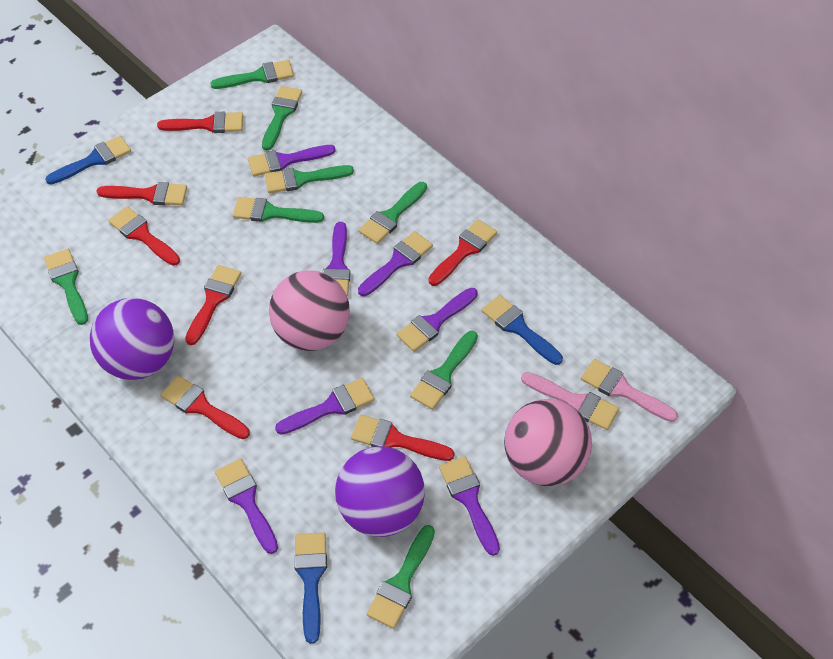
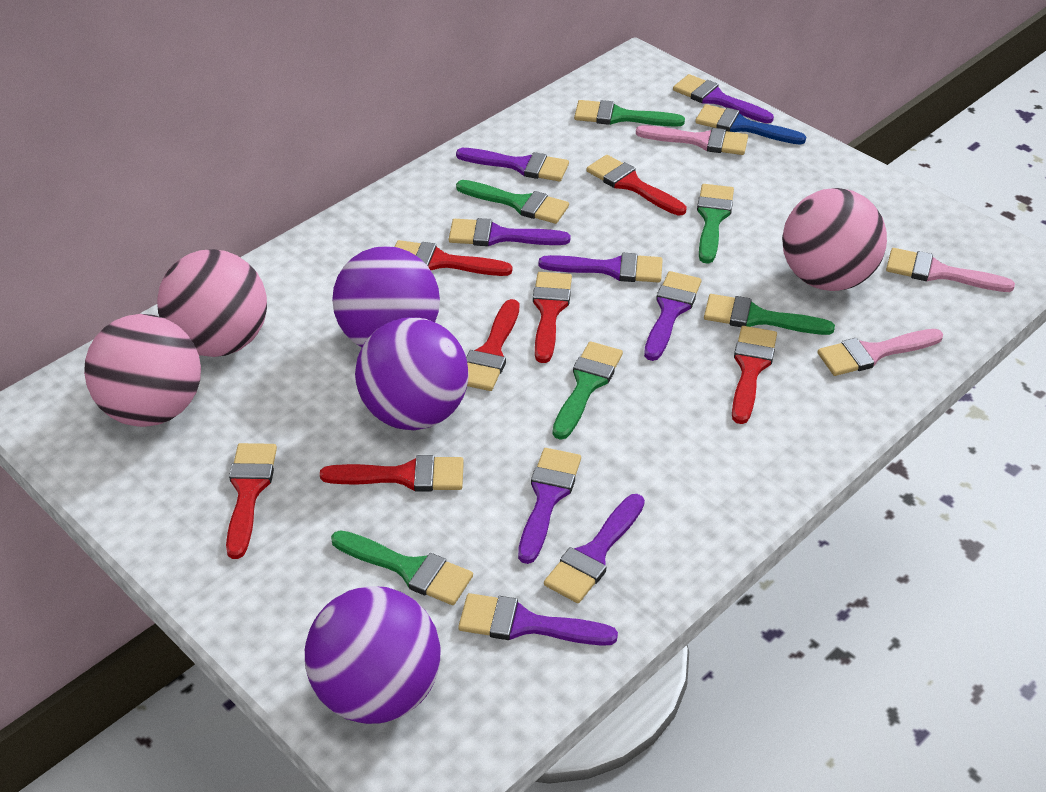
blue brush: 3 -> 1
green brush: 8 -> 6
pink ball: 2 -> 3
pink brush: 2 -> 3
purple ball: 2 -> 3
purple brush: 7 -> 8

